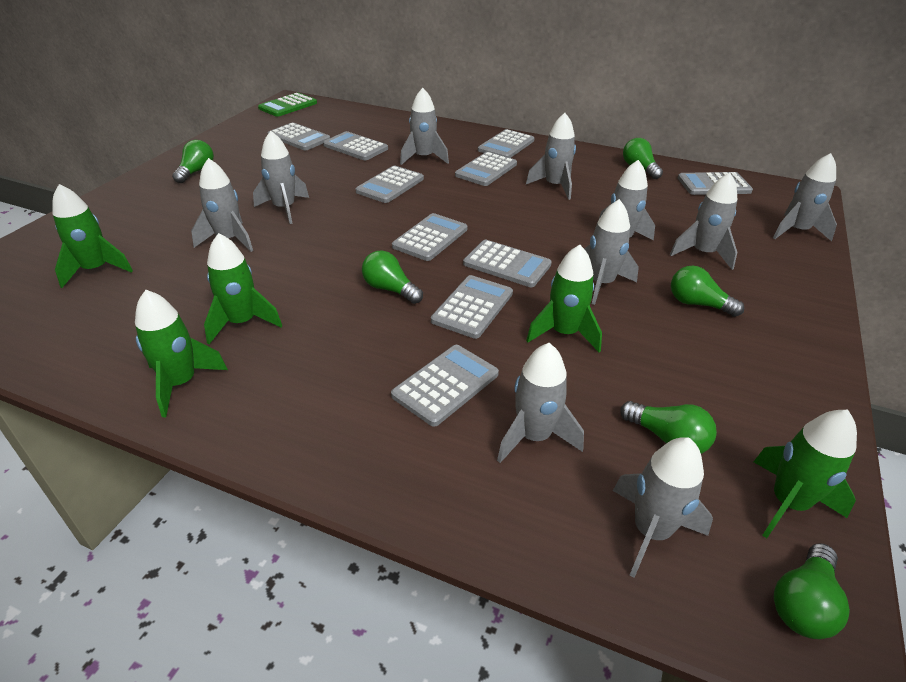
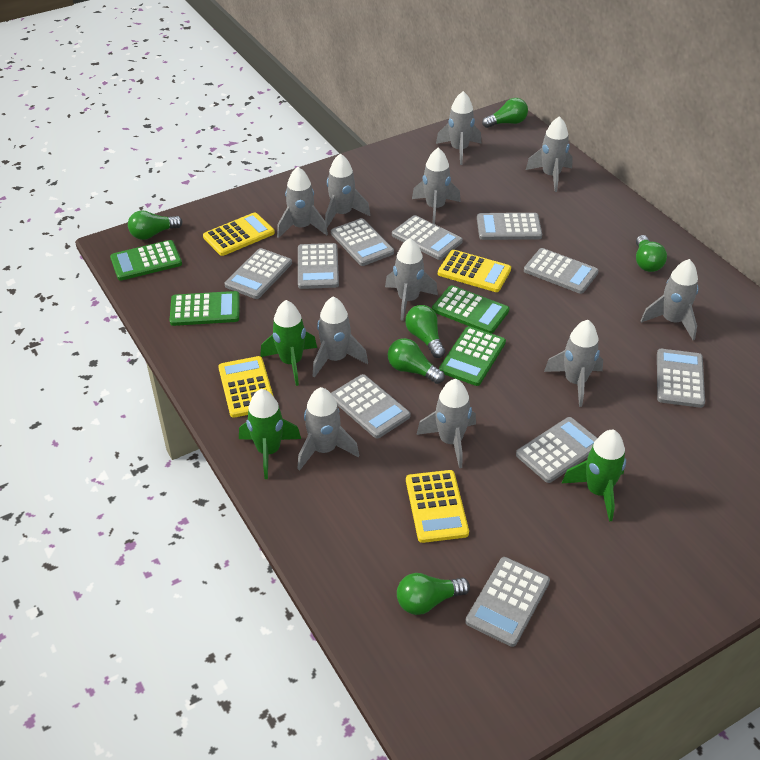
green calculator: 1 -> 4
green rocket: 5 -> 3
grey rocket: 10 -> 11
yellow calculator: 0 -> 4

